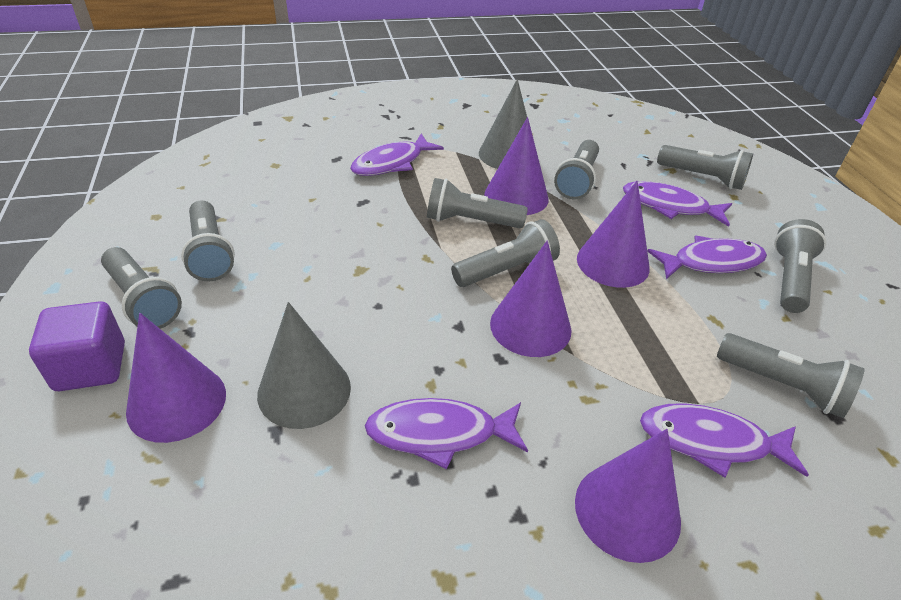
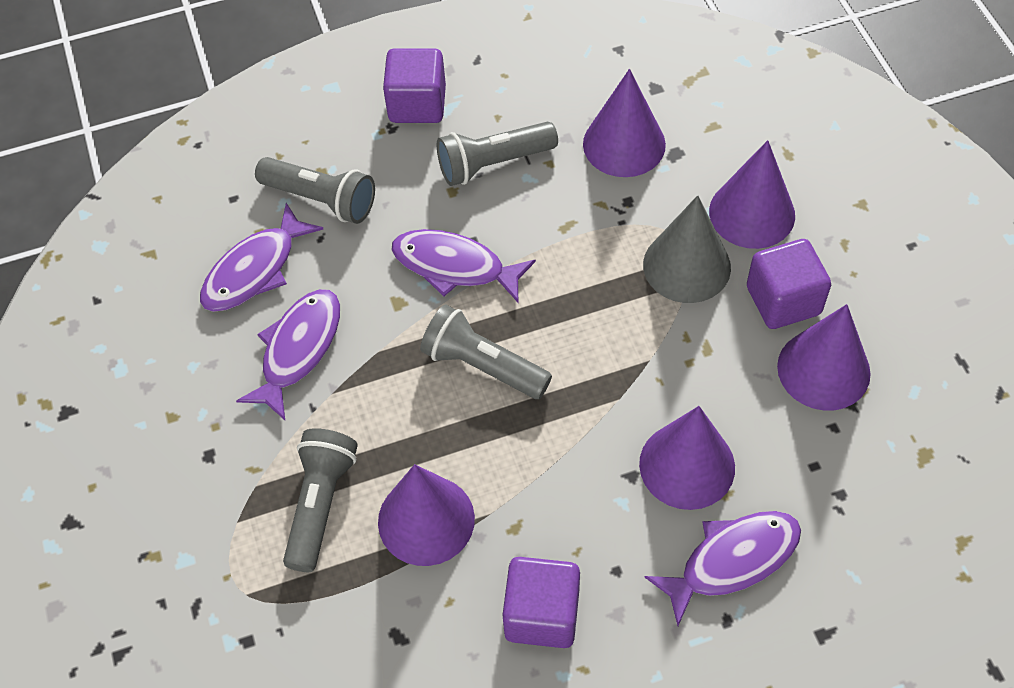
grey cone: 2 -> 1
grey flashlight: 8 -> 4
purple cube: 1 -> 3
purple fish: 5 -> 4

